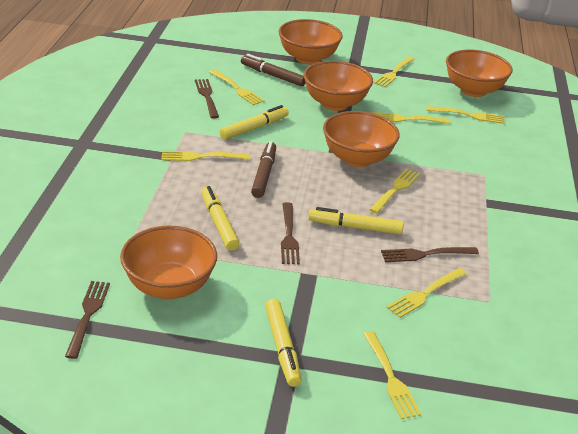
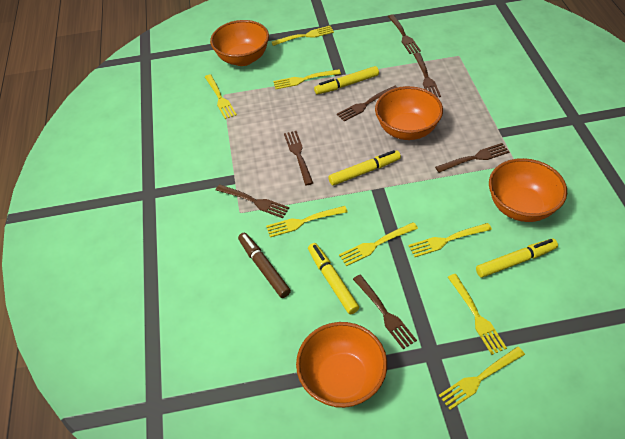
brown fork: 4 -> 7
brown marker: 2 -> 1
orange bowl: 5 -> 4

